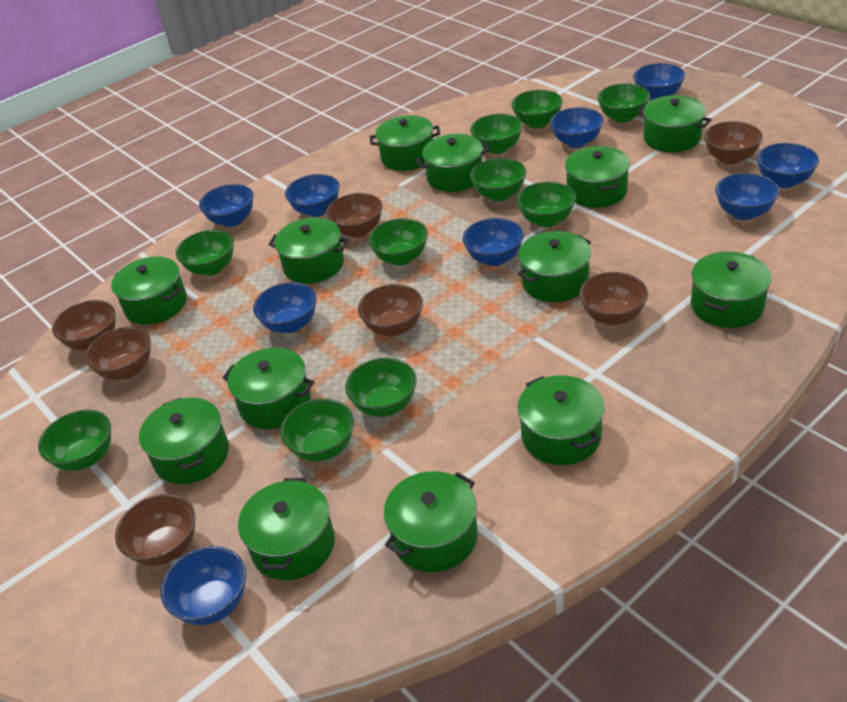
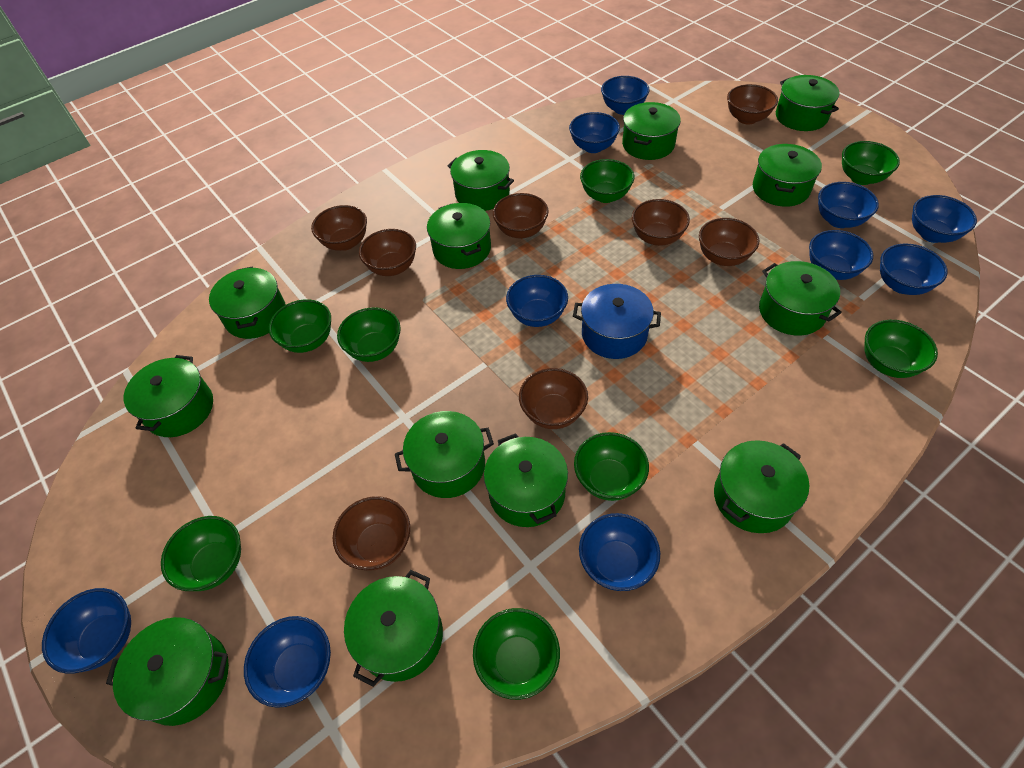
blue bowl: 9 -> 10
blue pot: 0 -> 1
brown bowl: 7 -> 8
green bowl: 10 -> 8

